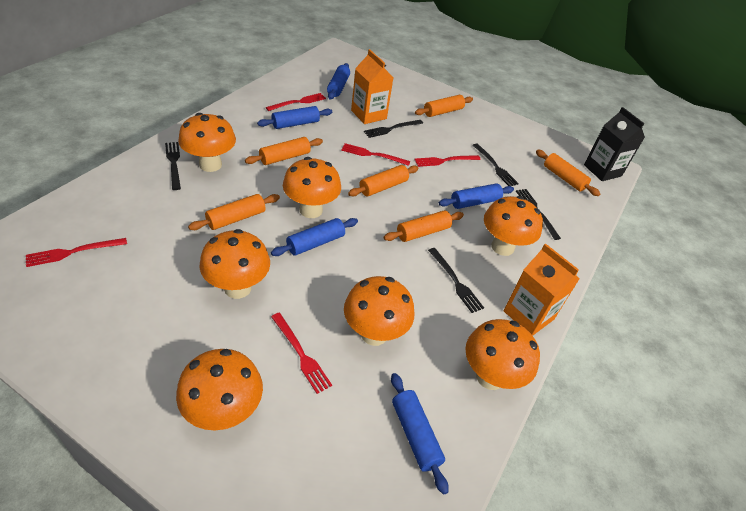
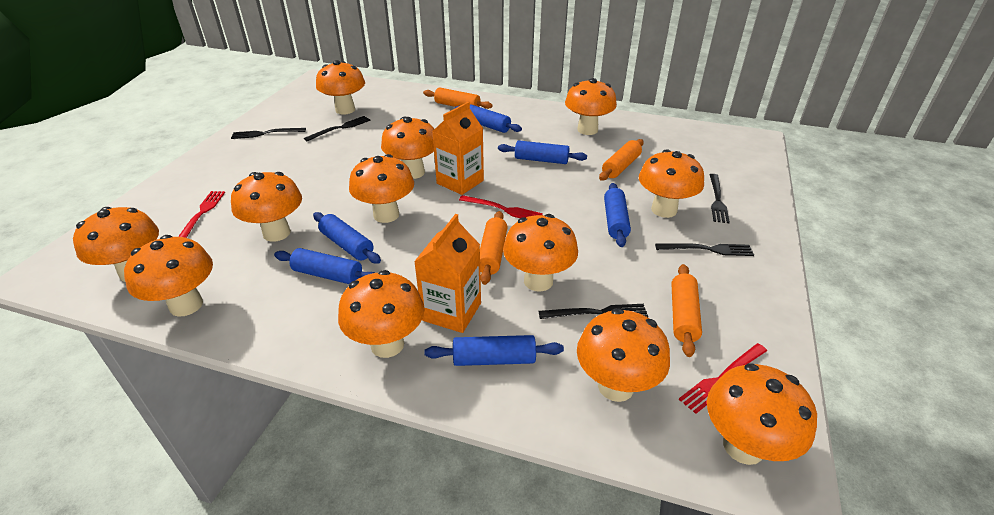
black carton: 1 -> 0
blue rolling pin: 5 -> 6
orange mushroom: 7 -> 12
orange rolling pin: 6 -> 4
red fork: 5 -> 3

